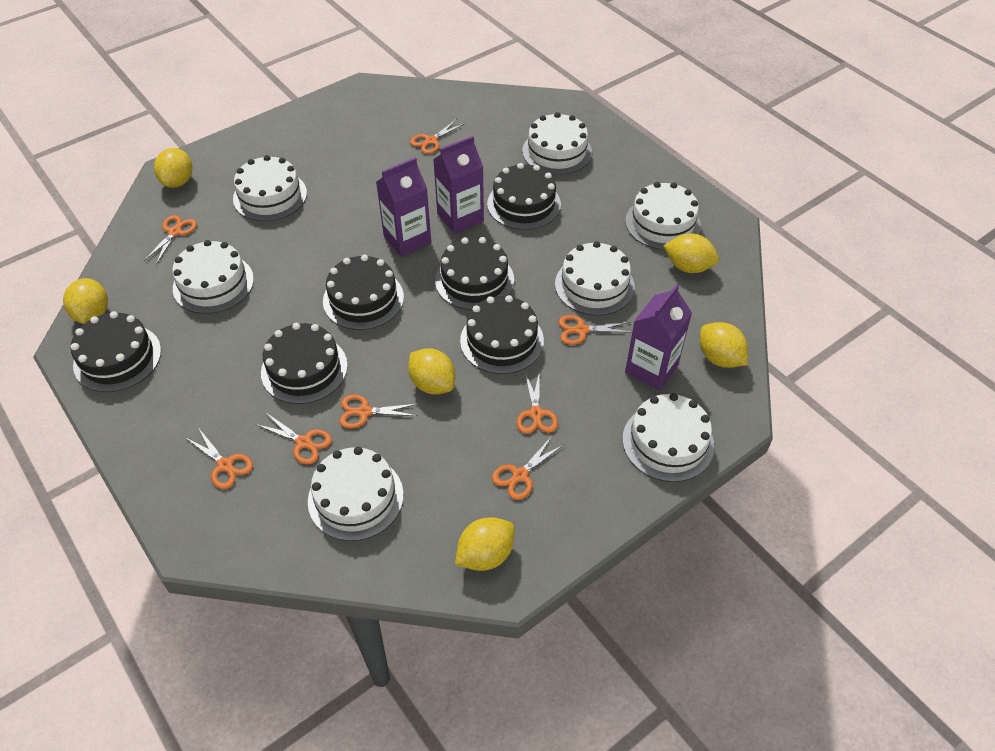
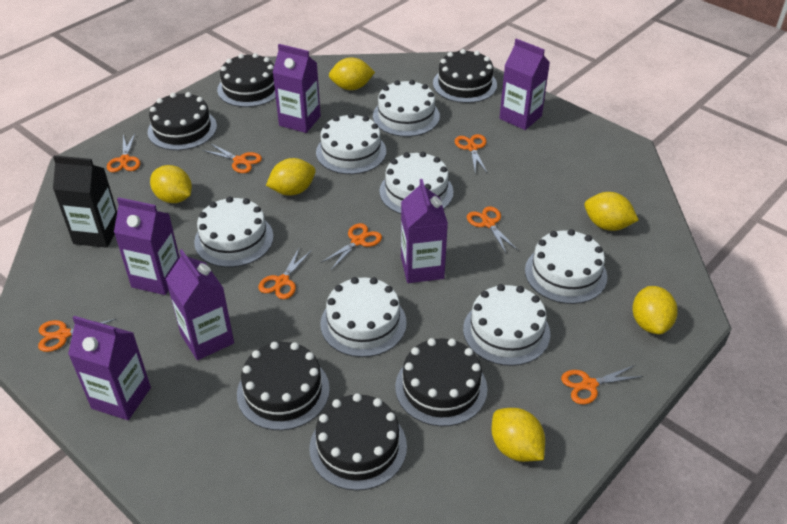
black carton: 0 -> 1
purple carton: 3 -> 6

